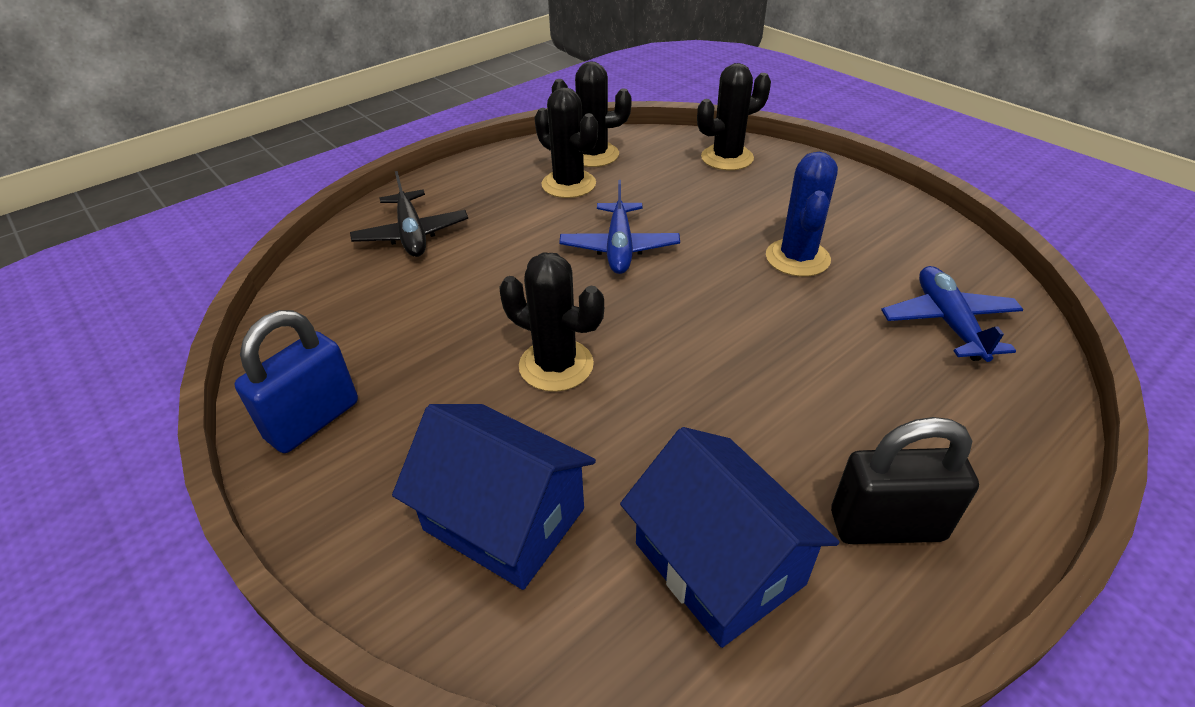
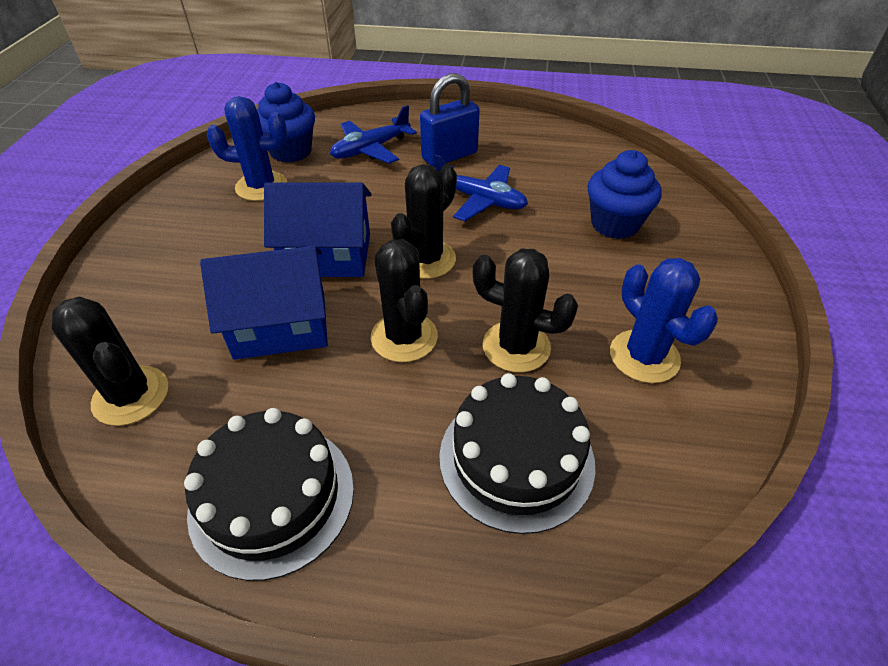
black cake: 0 -> 2
black padlock: 1 -> 0
black plane: 1 -> 0
blue cactus: 1 -> 2
blue cupcake: 0 -> 2

